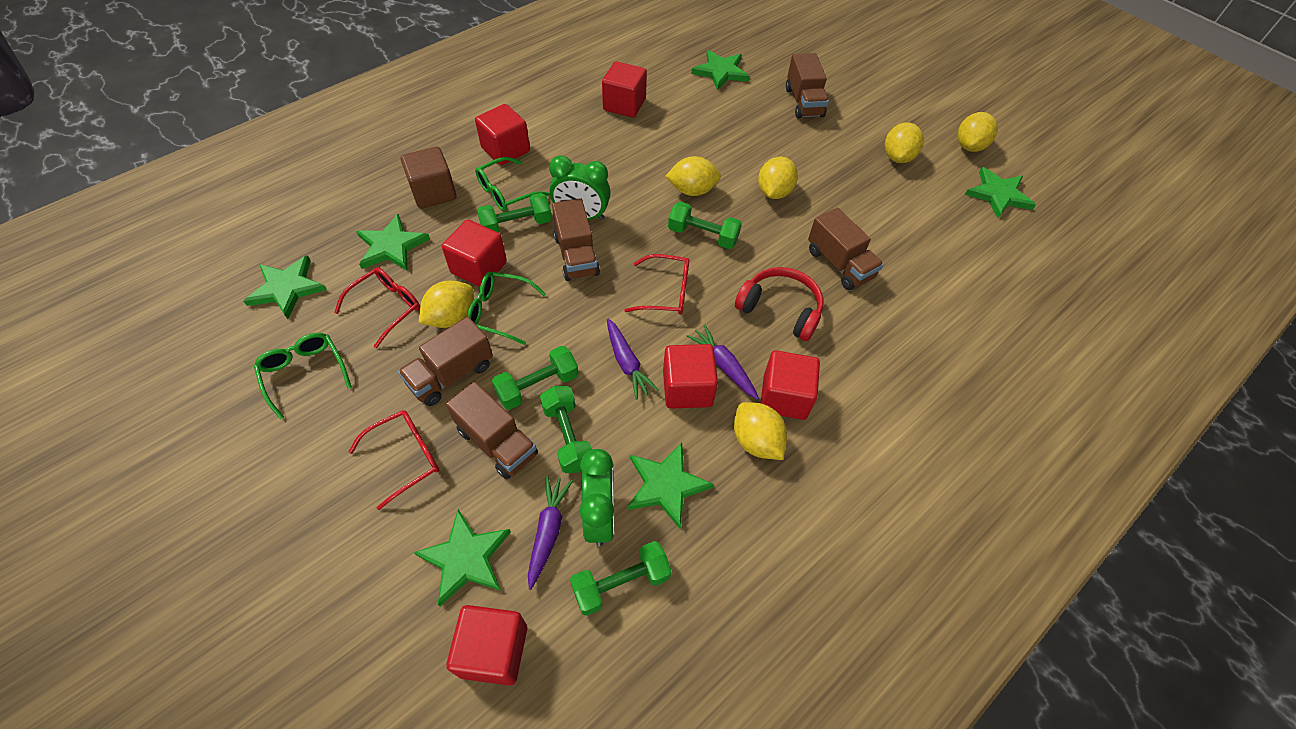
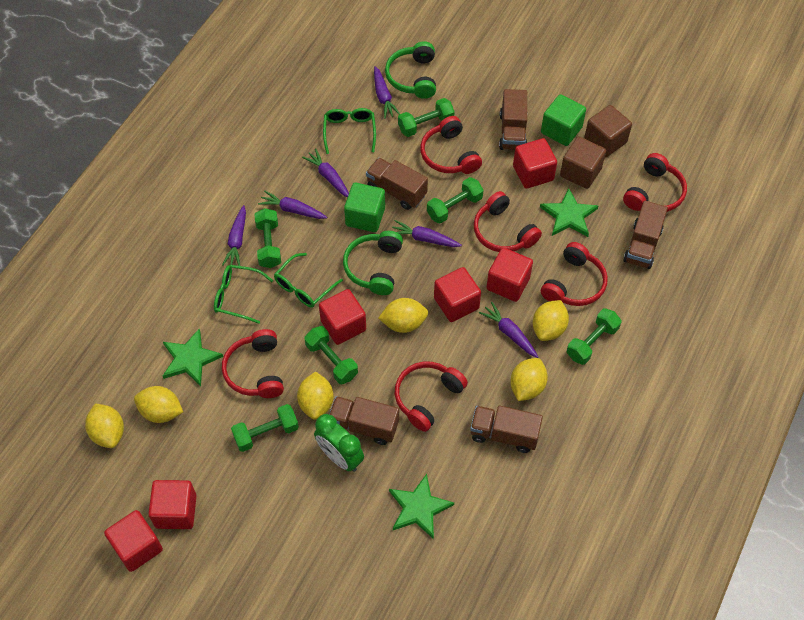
brown cube: 1 -> 2
green clock: 2 -> 1
green cube: 0 -> 2
green dumbbell: 5 -> 6
green headphones: 0 -> 2
green star: 6 -> 3
purple carrot: 3 -> 6
red glasses: 3 -> 0
red headphones: 1 -> 6

